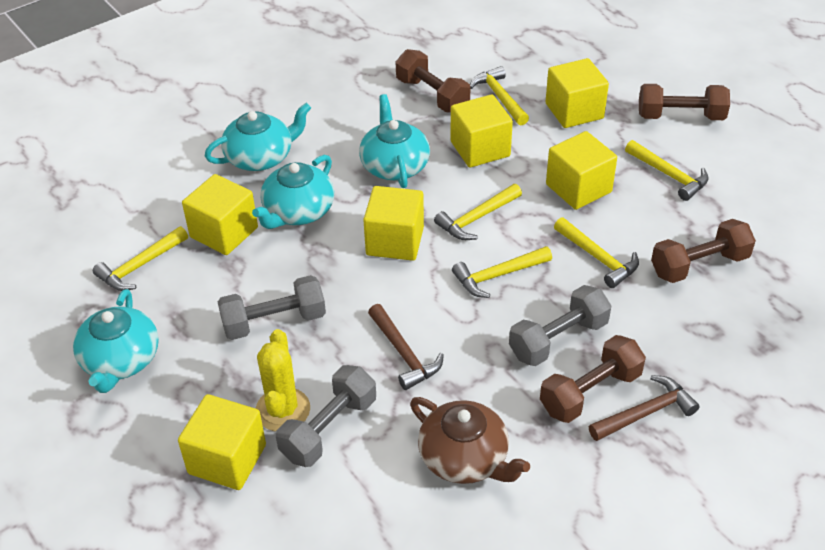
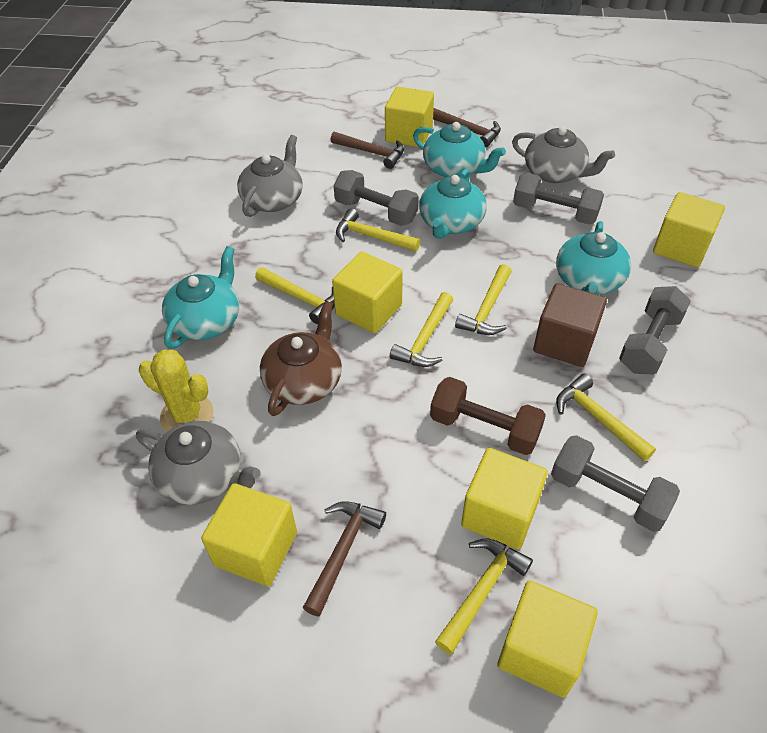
brown cube: 0 -> 1
brown dumbbell: 4 -> 1
brown hammer: 2 -> 3
grey dumbbell: 3 -> 4
grey teapot: 0 -> 3

